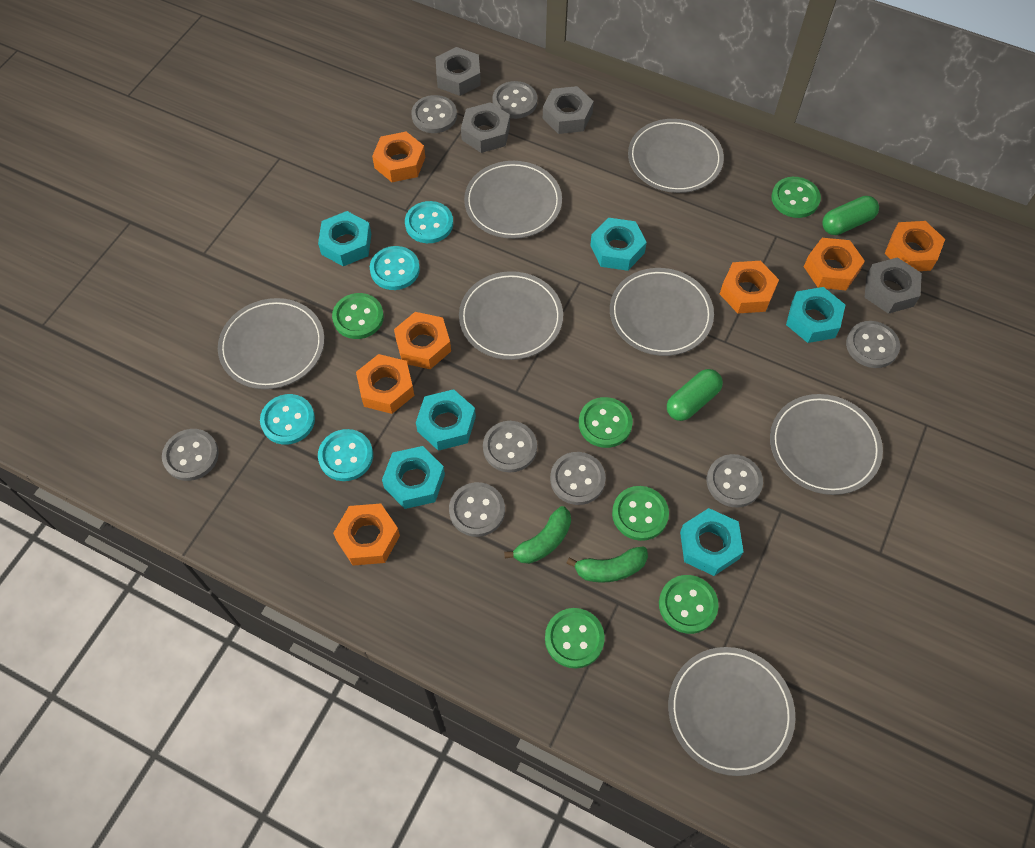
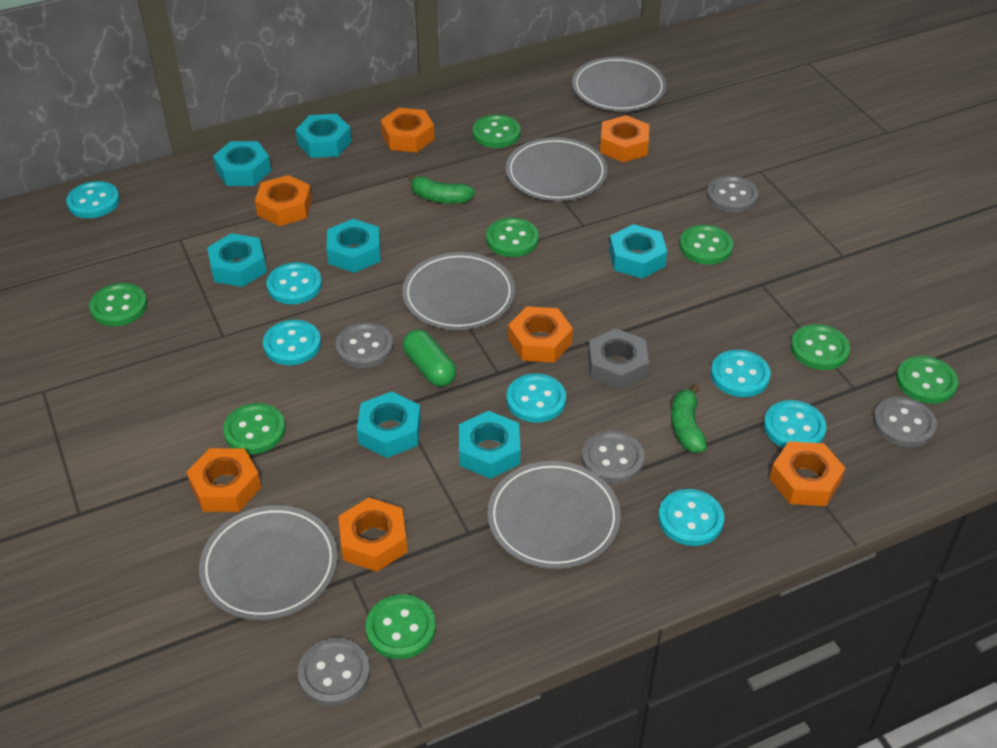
green button: 6 -> 8
green capsule: 2 -> 1
grey button: 8 -> 5
grey nut: 4 -> 1
grey plate: 7 -> 5
turquoise button: 4 -> 7
turquoise nut: 6 -> 7

